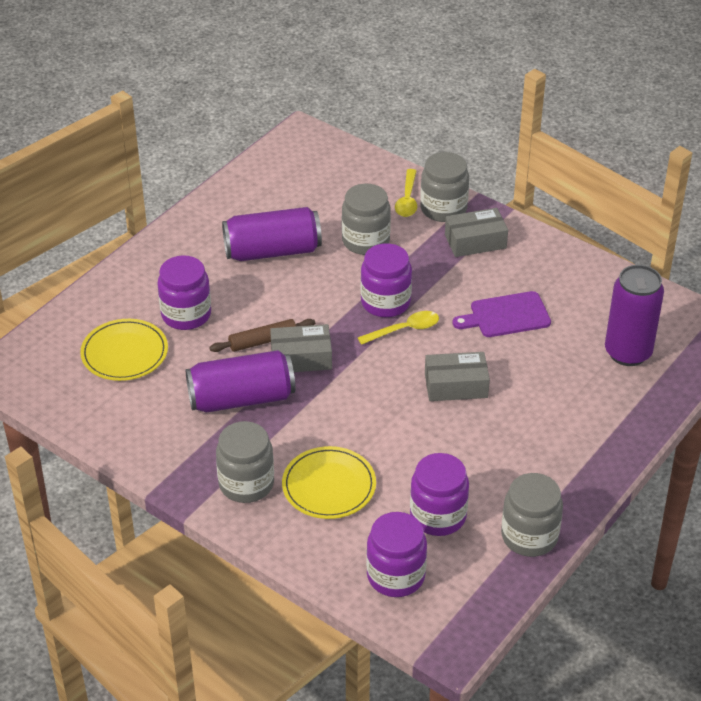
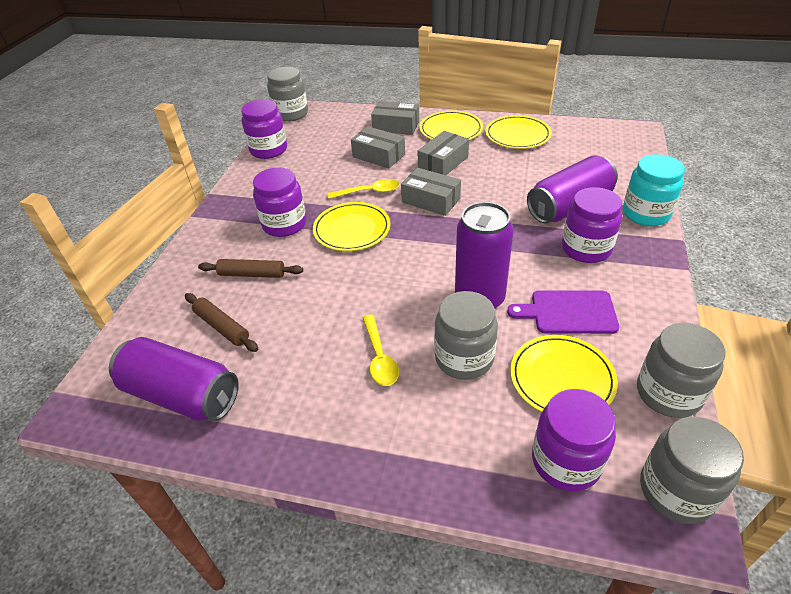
brown rolling pin: 1 -> 2
grey box: 3 -> 4
turquoise jar: 0 -> 1
yellow plate: 2 -> 4

